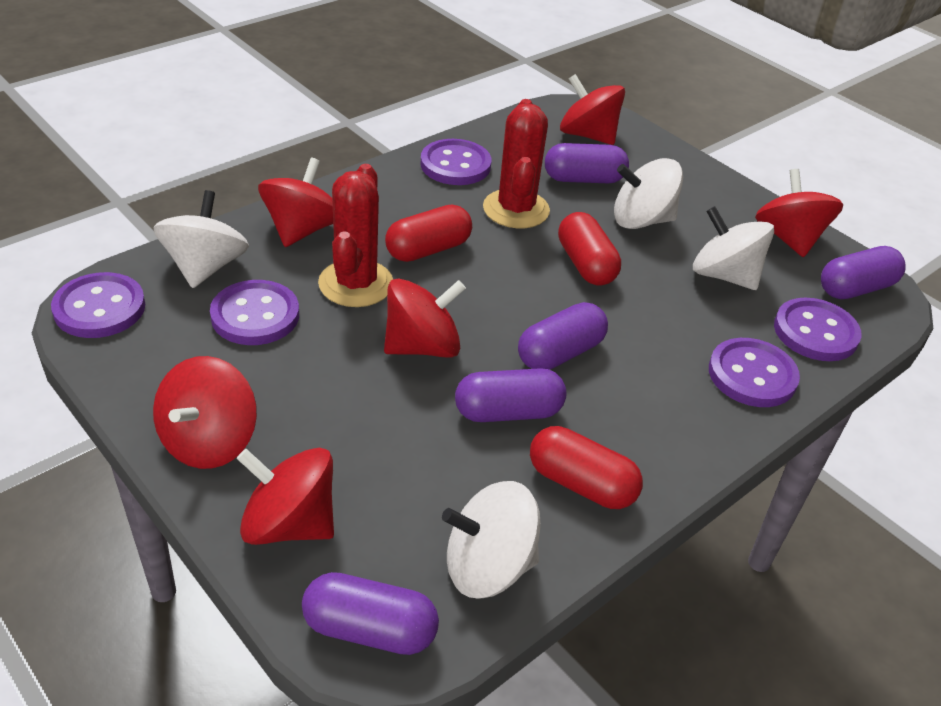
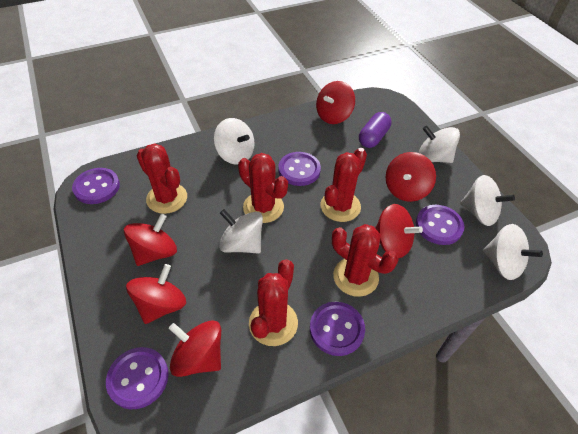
purple capsule: 5 -> 1
red cactus: 2 -> 5
red capsule: 3 -> 0
white spinning top: 4 -> 5

